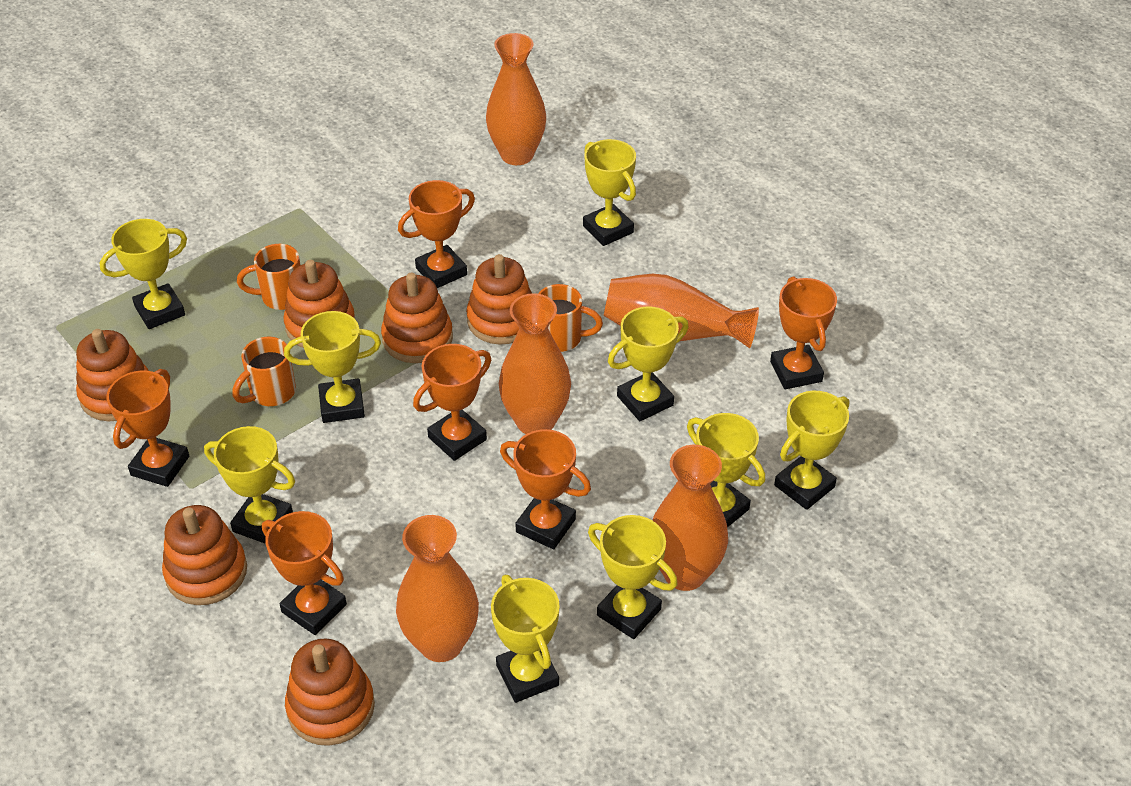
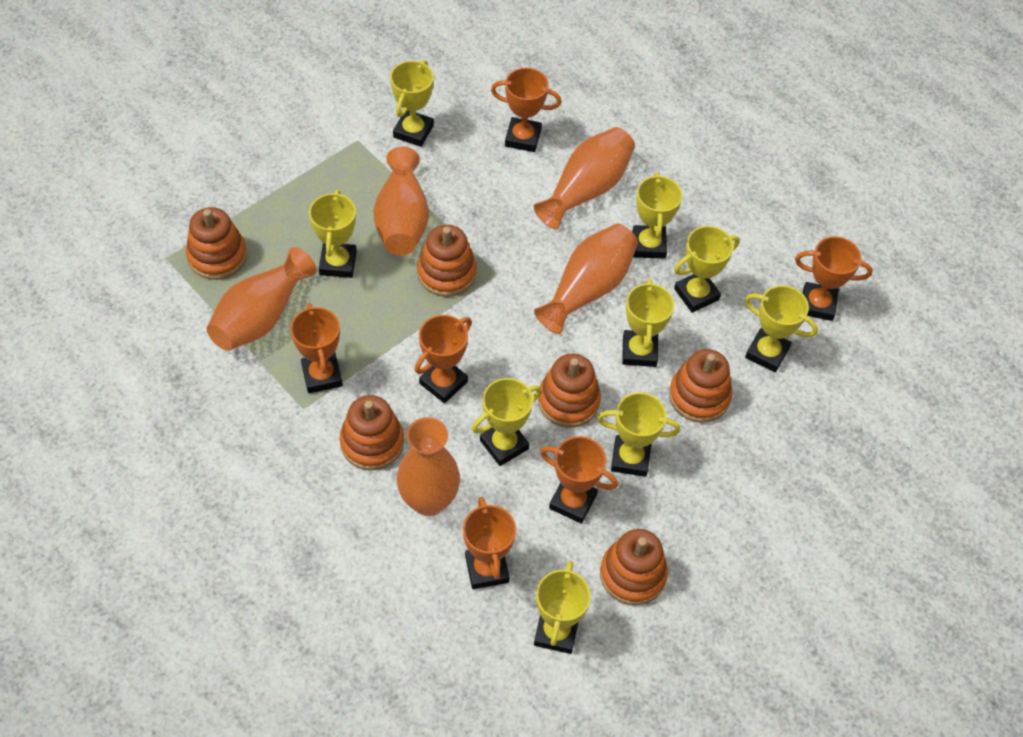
orange mug: 3 -> 0

